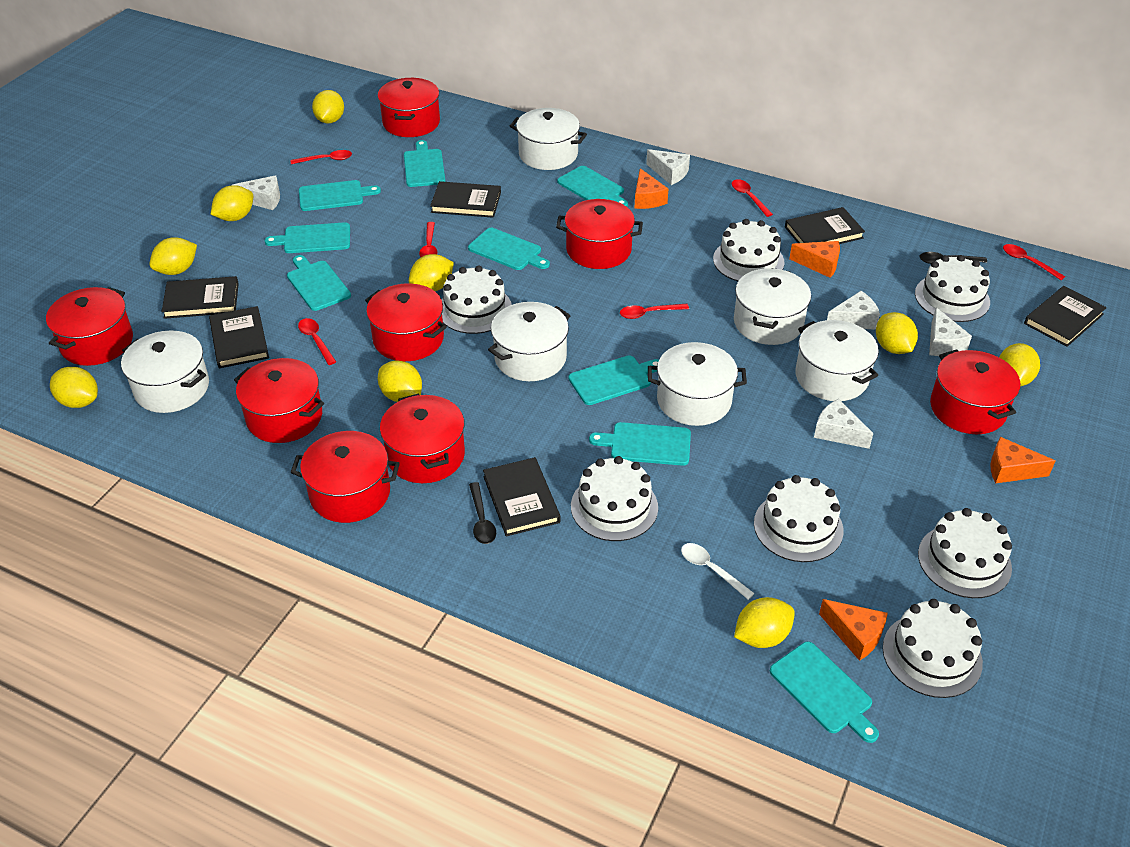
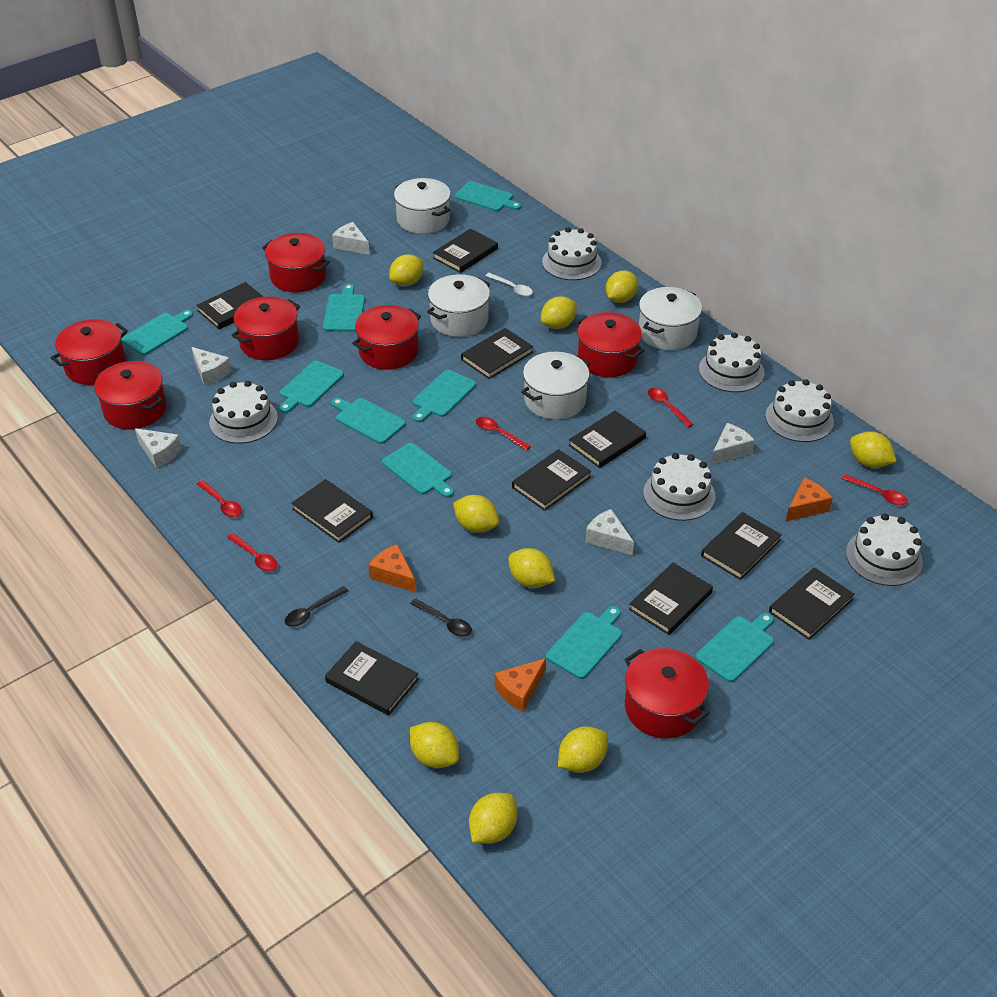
black book: 6 -> 10
orange cheese: 4 -> 3
red pot: 8 -> 7
red spoon: 6 -> 5
white cake: 7 -> 6
white pot: 6 -> 4

